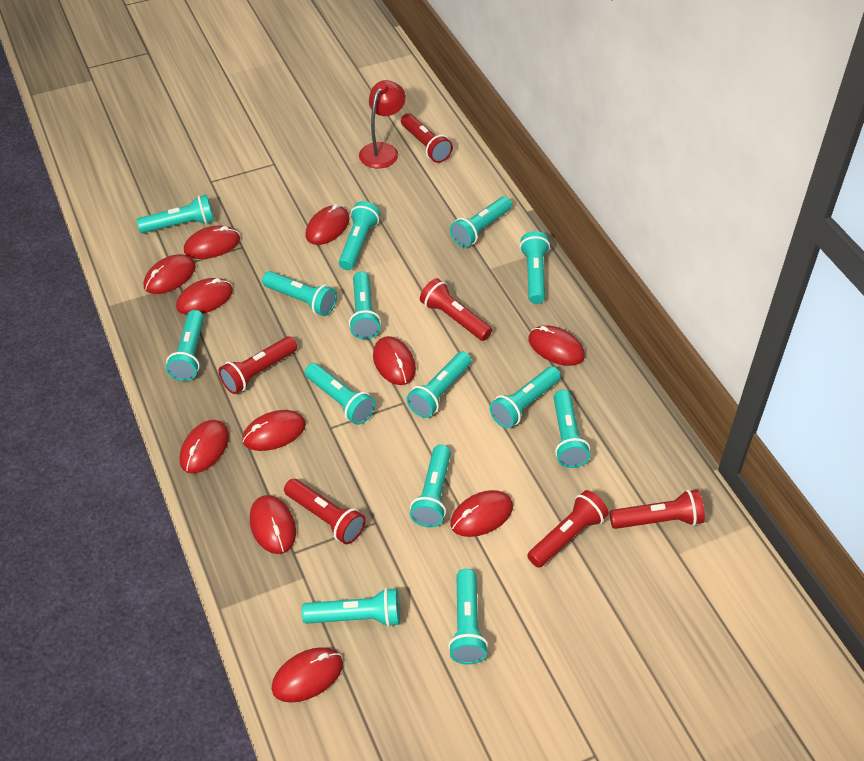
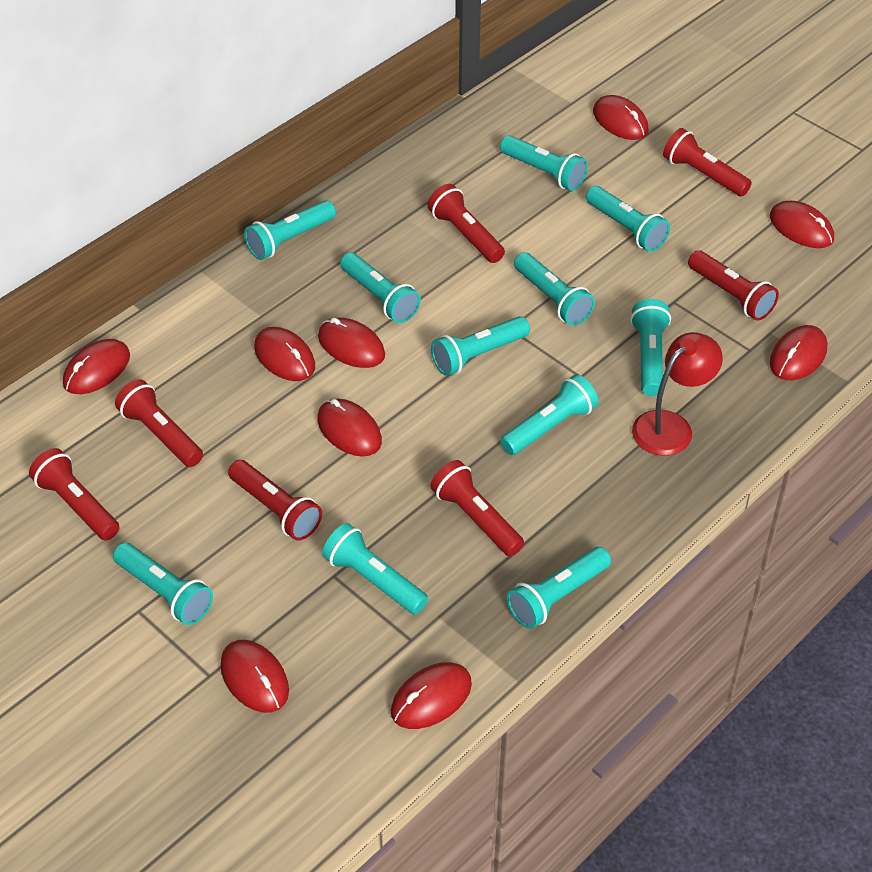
red flashlight: 6 -> 7
red mouse: 11 -> 9
turquoise flashlight: 14 -> 11

